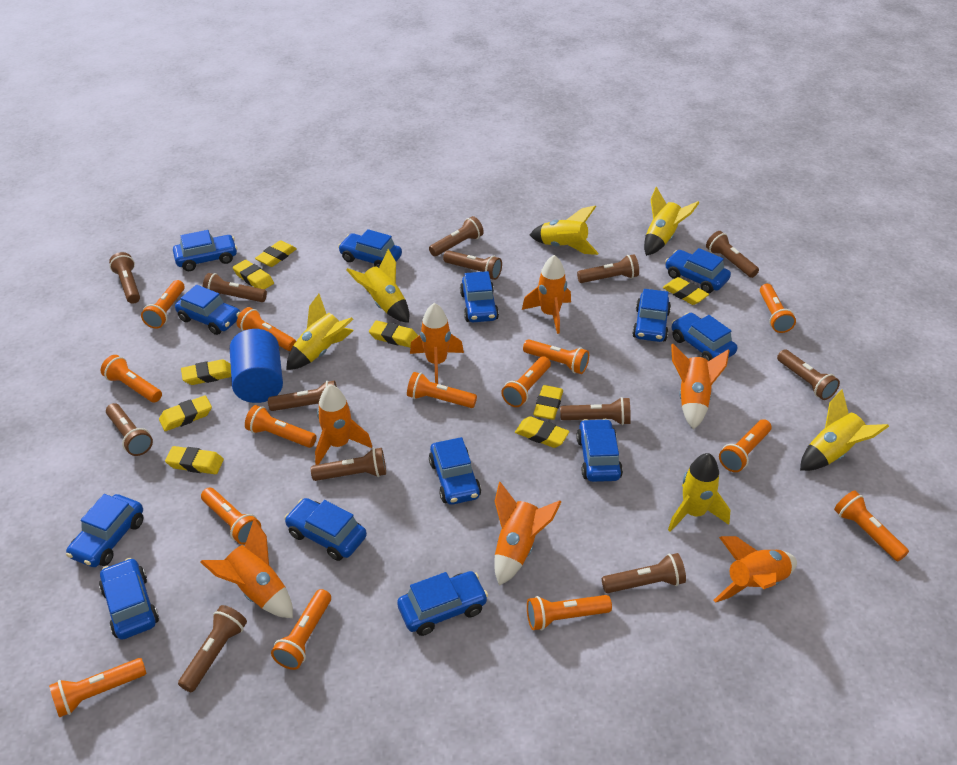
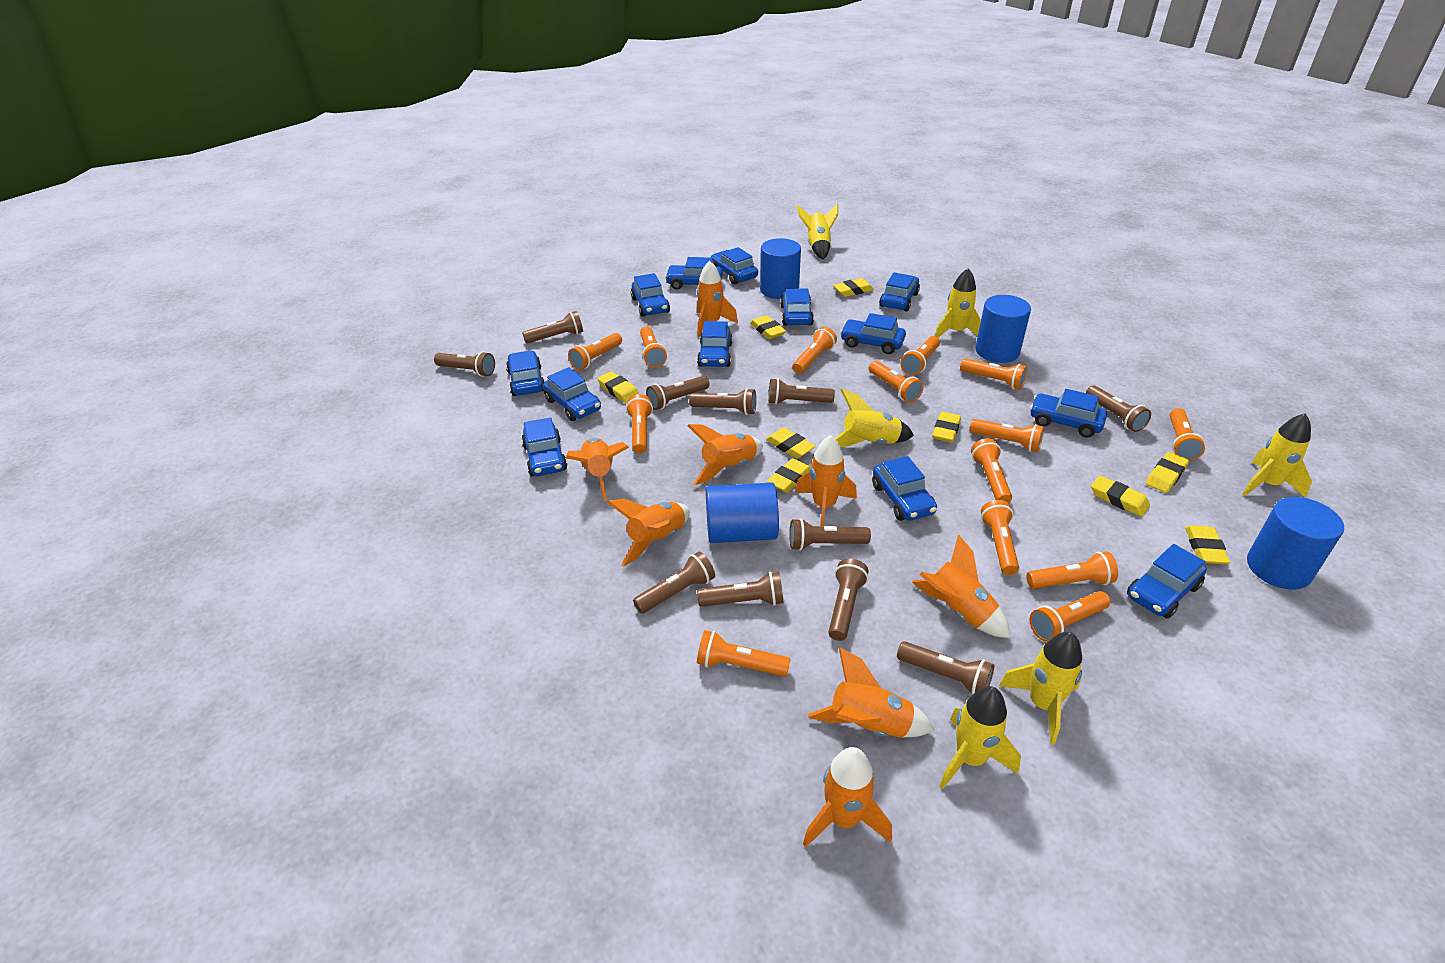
blue cylinder: 1 -> 4
brown flashlight: 13 -> 11
orange rocket: 7 -> 8

